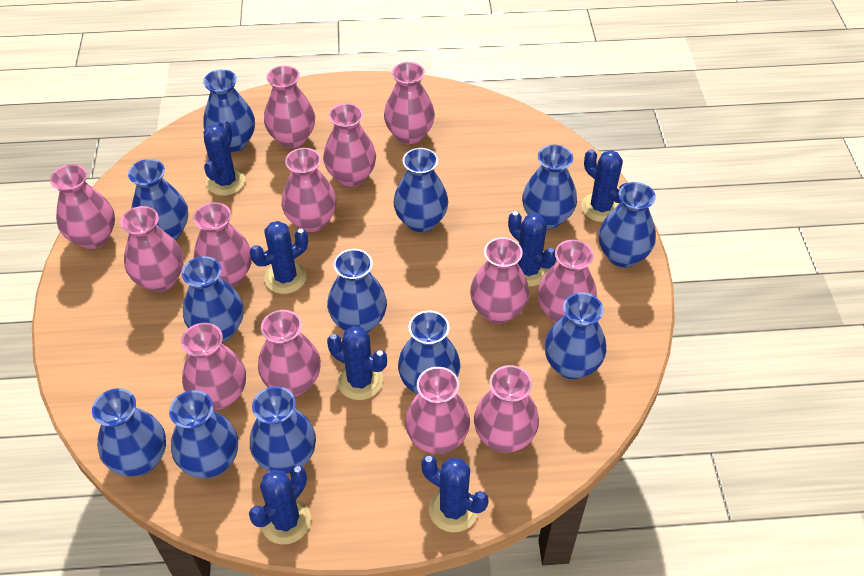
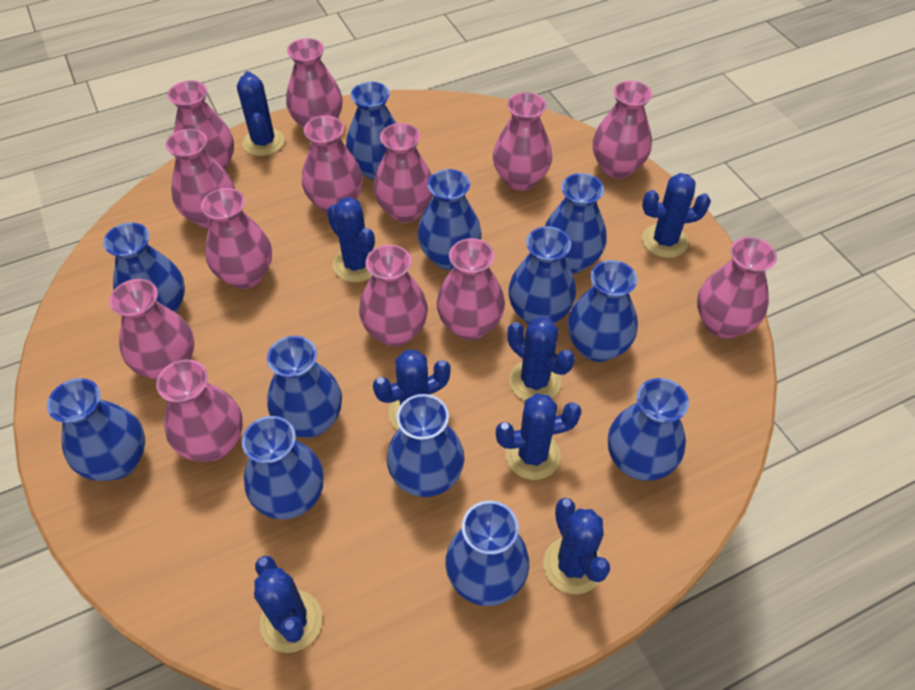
blue cactus: 7 -> 8

